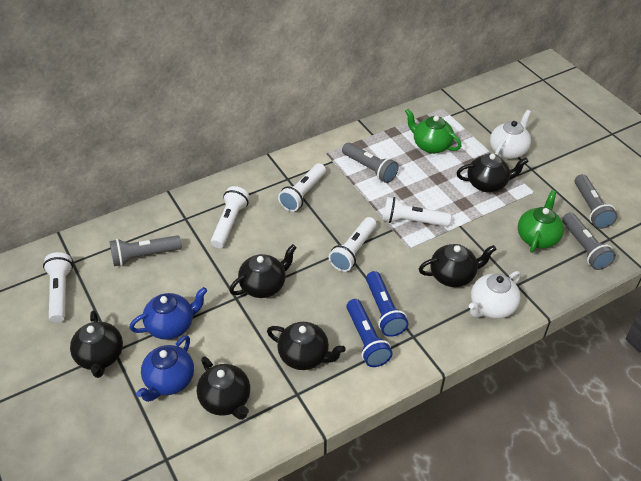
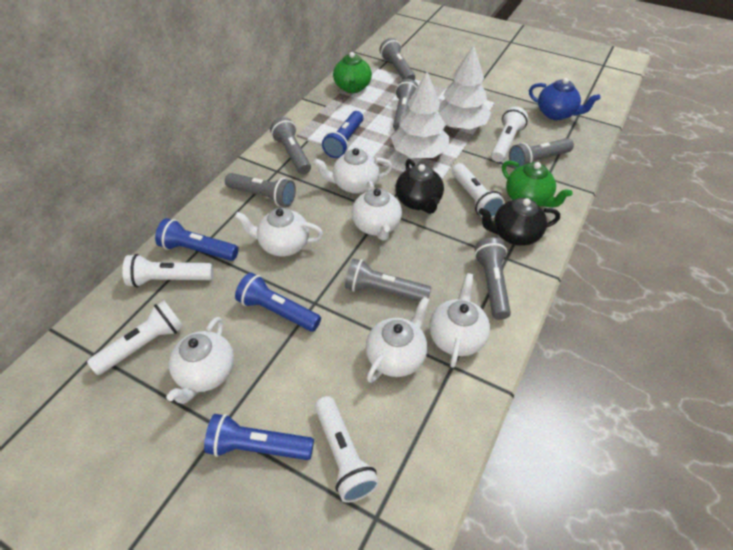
black teapot: 6 -> 2
blue flashlight: 2 -> 4
blue teapot: 2 -> 1
grey flashlight: 4 -> 7
white teapot: 2 -> 6
white tree: 0 -> 2

